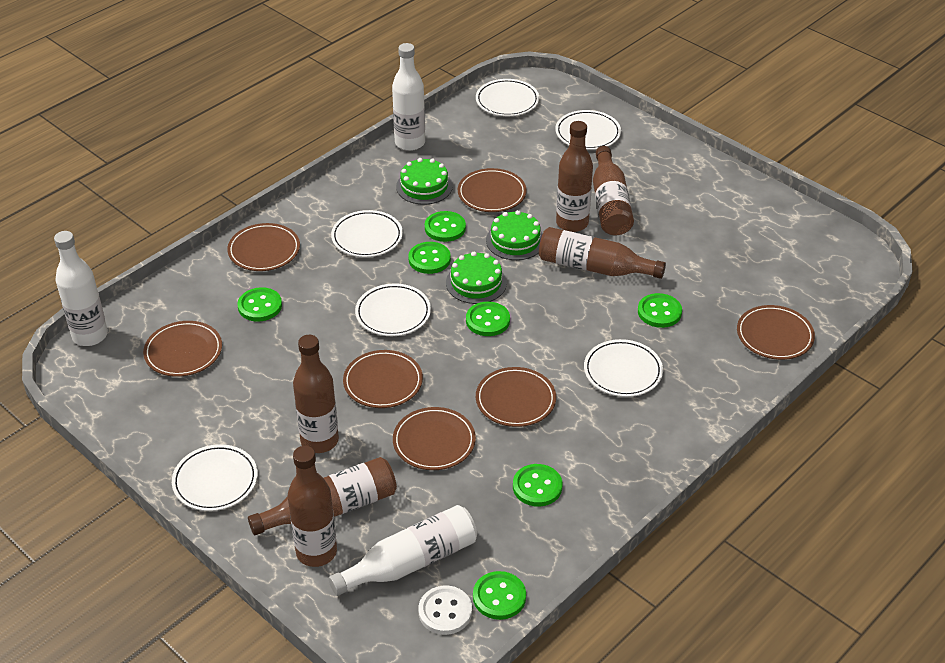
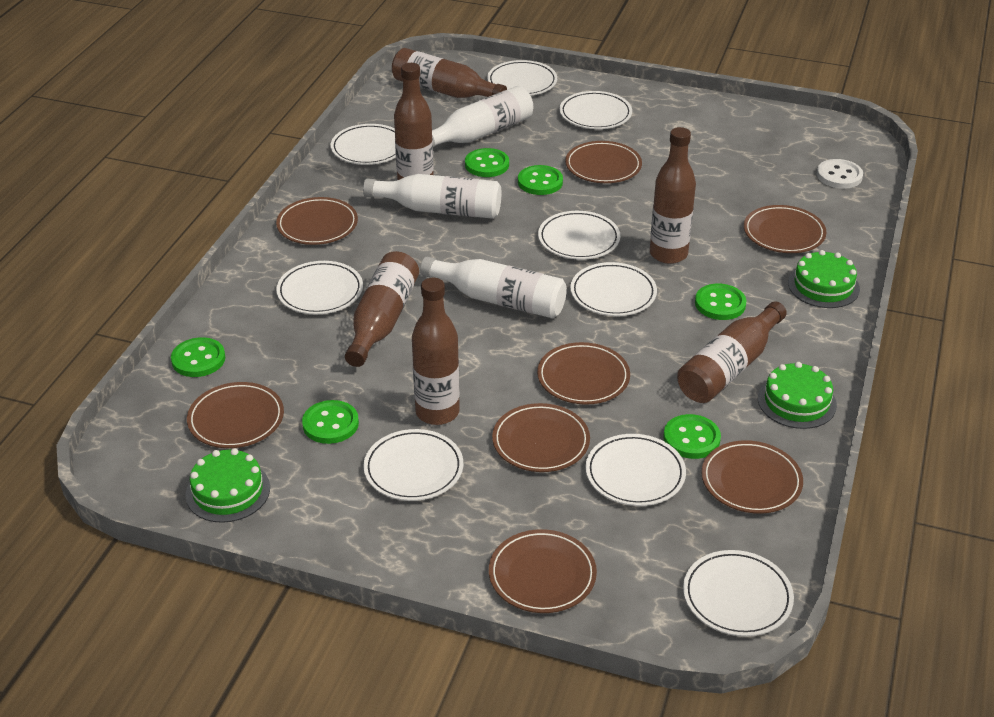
brown plate: 7 -> 8
green button: 7 -> 6
white plate: 6 -> 9

